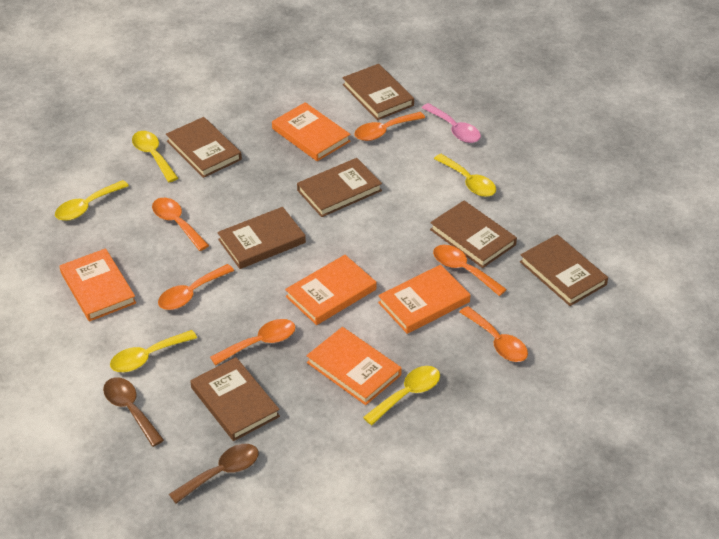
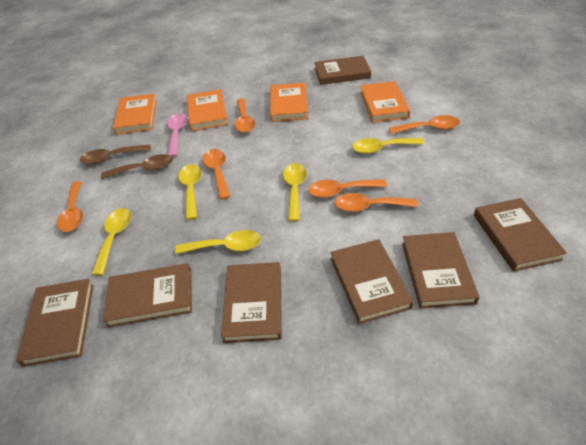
orange book: 5 -> 4

